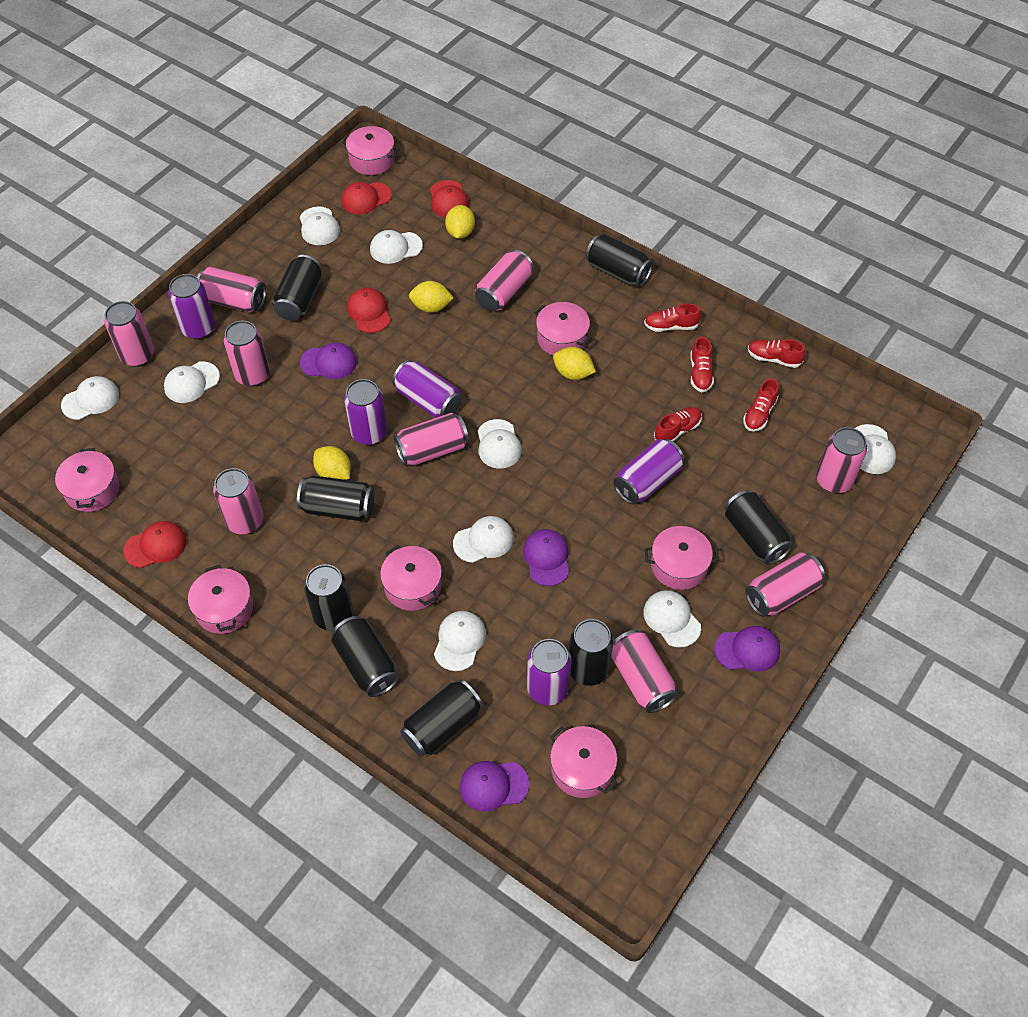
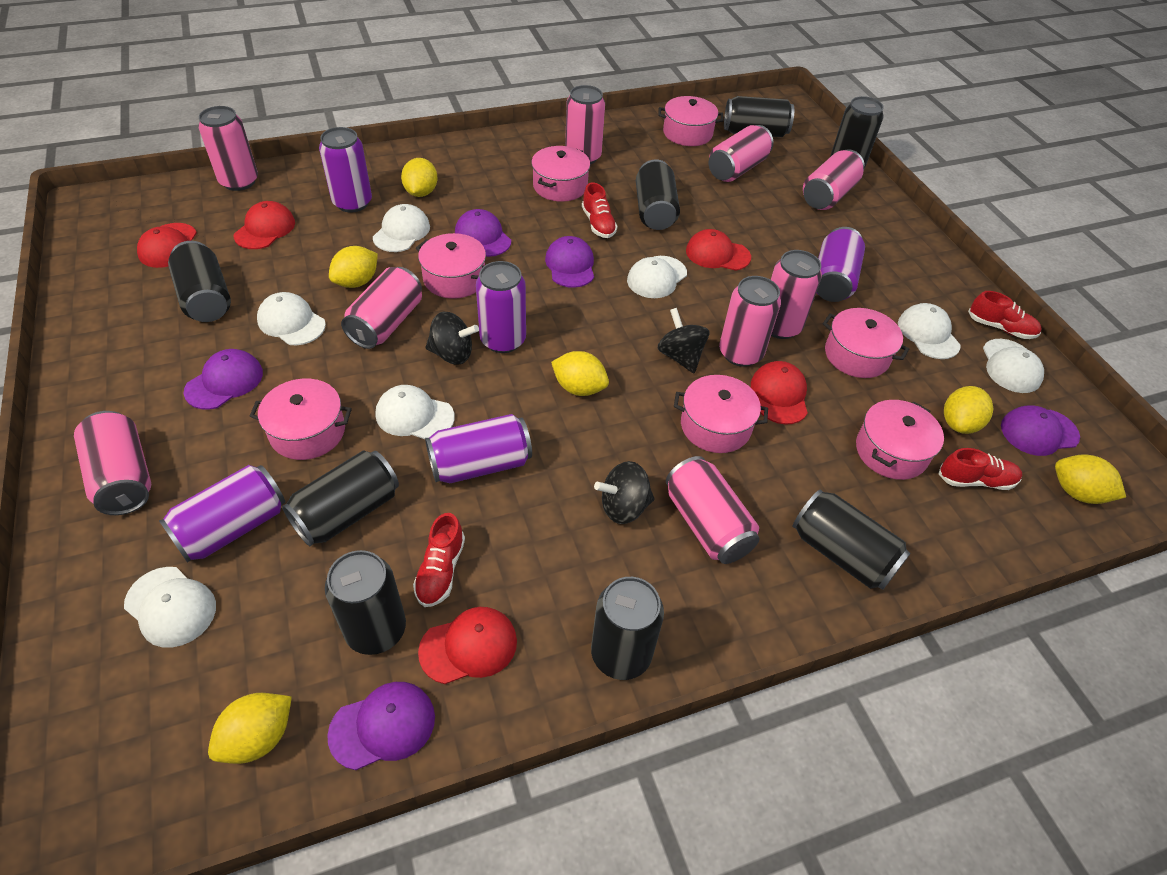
black spinning top: 0 -> 3
purple cap: 4 -> 5
red cap: 4 -> 5
red shoe: 5 -> 4
white cap: 9 -> 7
yellow lemon: 4 -> 6

